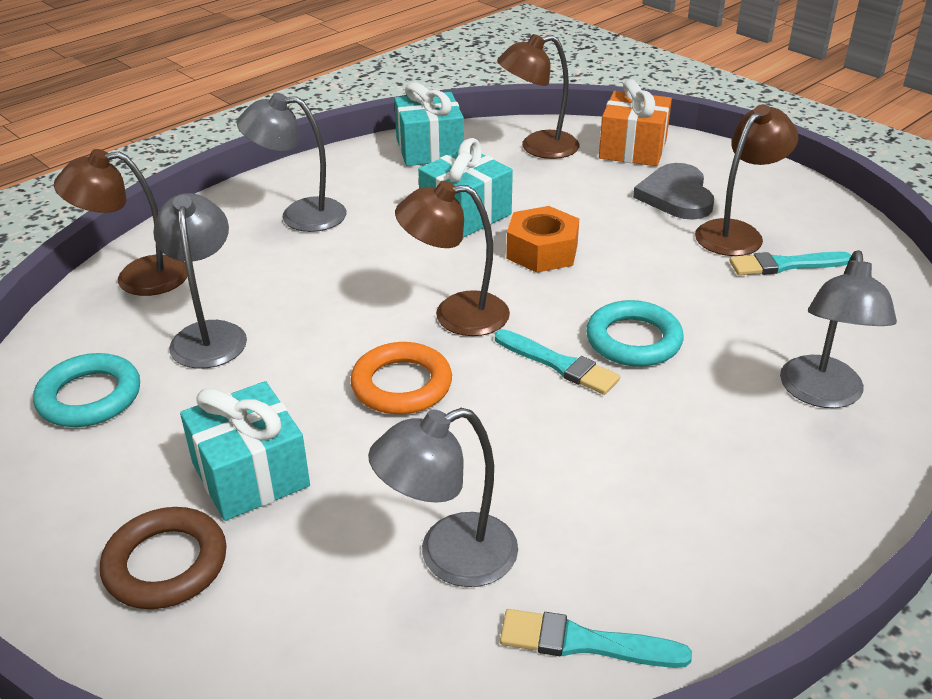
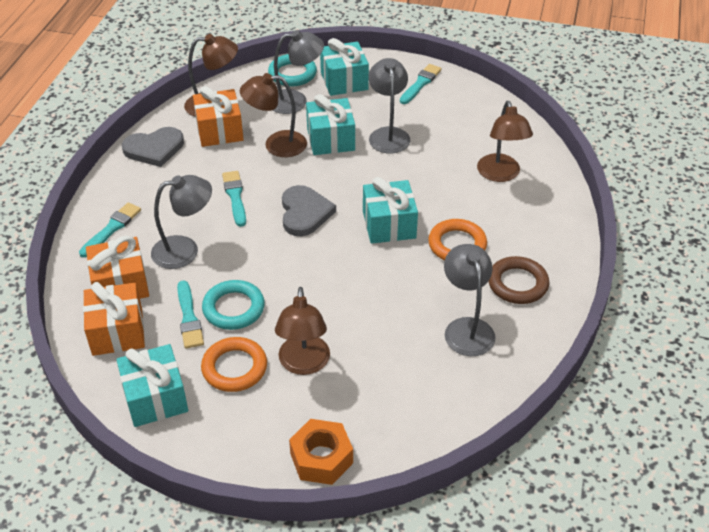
grey heart: 1 -> 2
orange gift: 1 -> 3
orange ring: 1 -> 2
turquoise brush: 3 -> 4
turquoise gift: 3 -> 4

